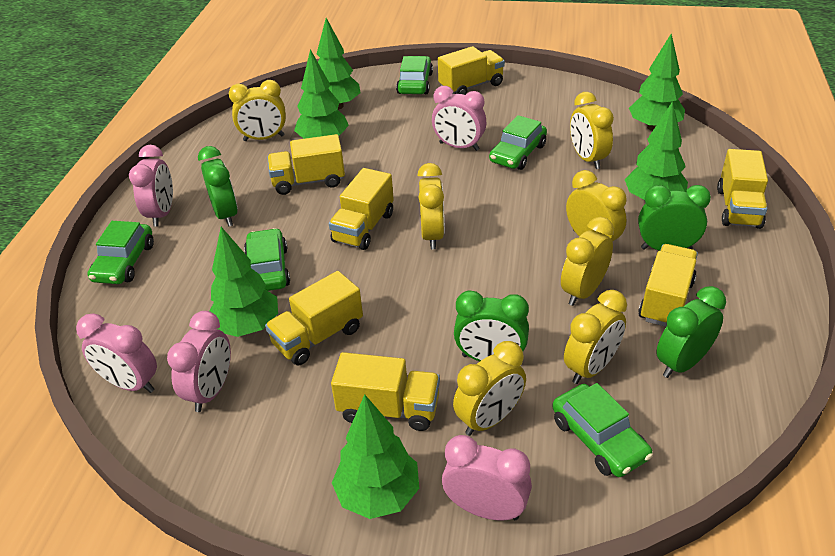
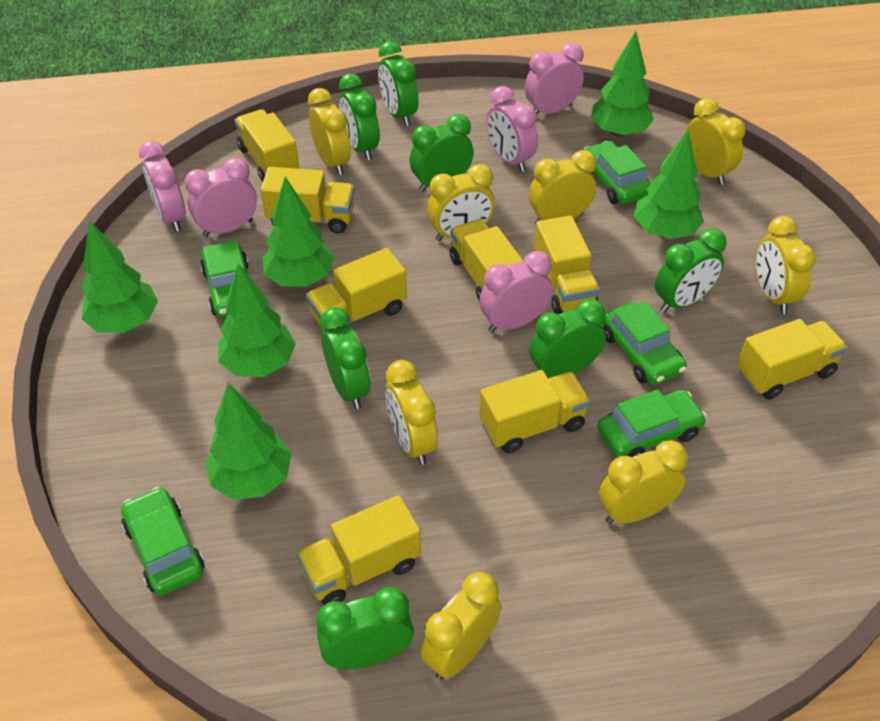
green clock: 4 -> 7
yellow clock: 7 -> 8
yellow truck: 7 -> 8

